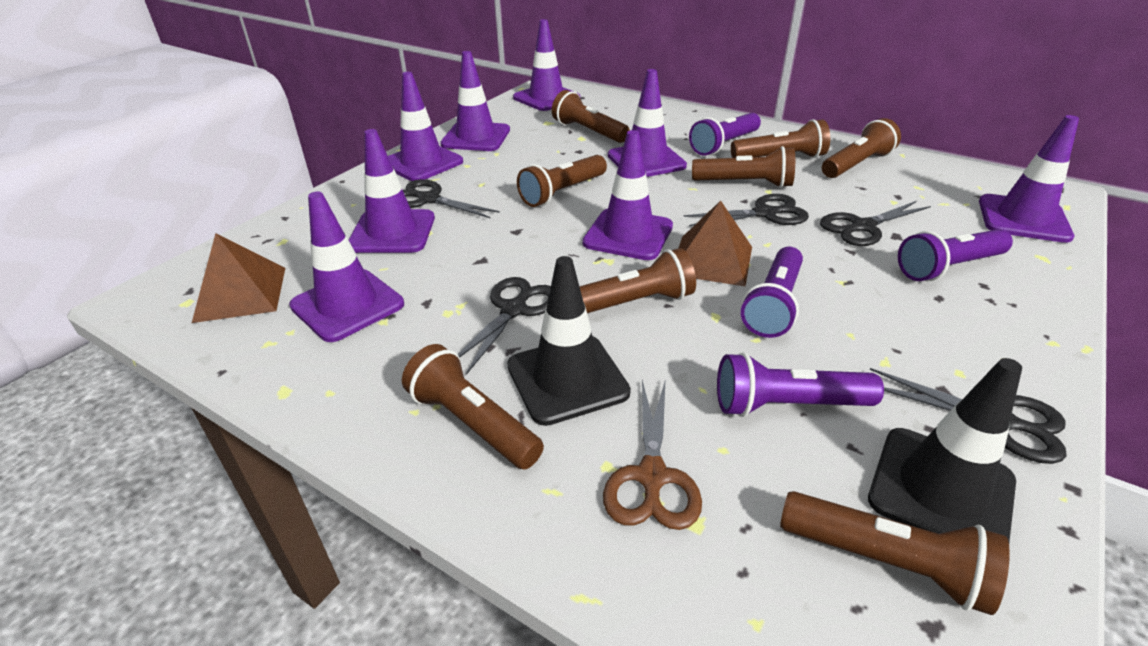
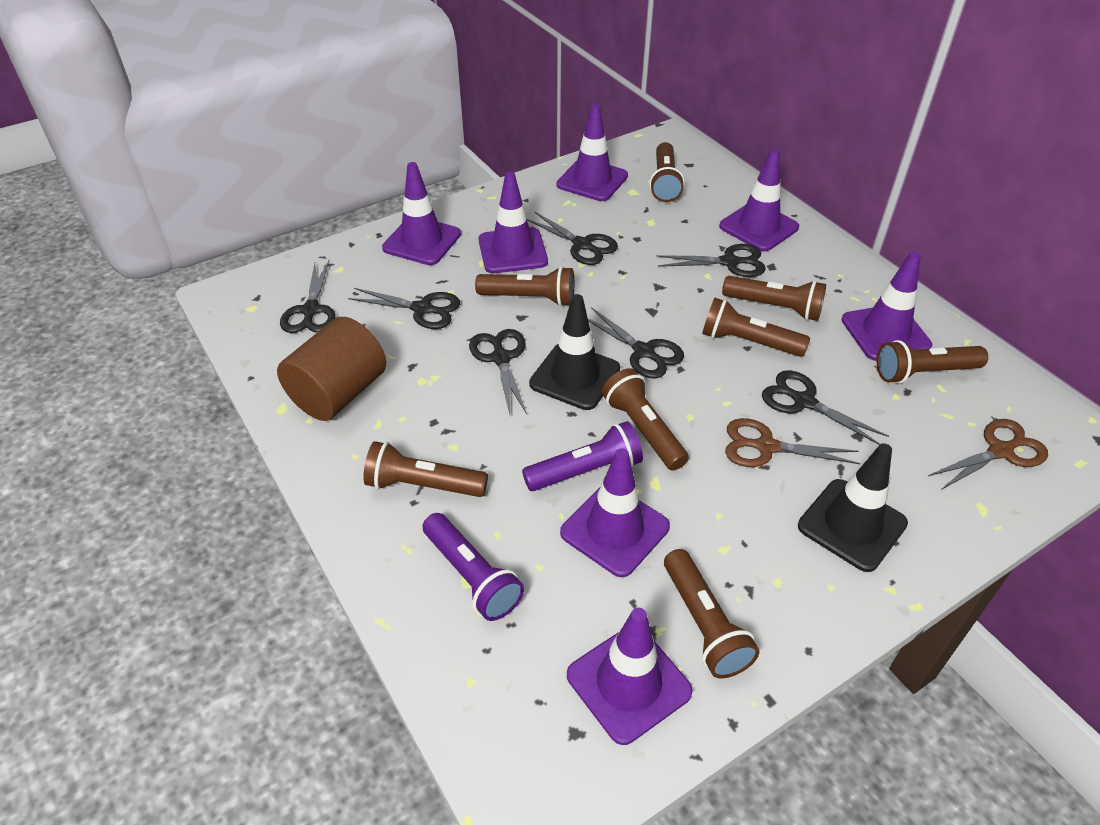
black scissors: 5 -> 7
brown cylinder: 0 -> 1
brown pyramid: 2 -> 0
brown scissors: 1 -> 2
purple flashlight: 4 -> 2
purple traffic cone: 8 -> 7

